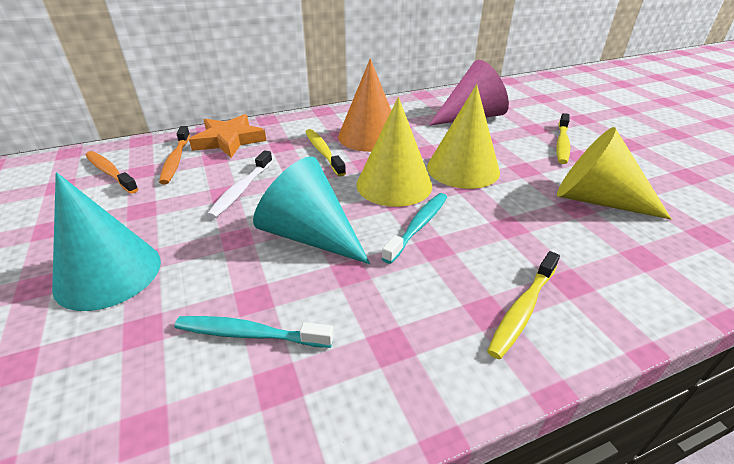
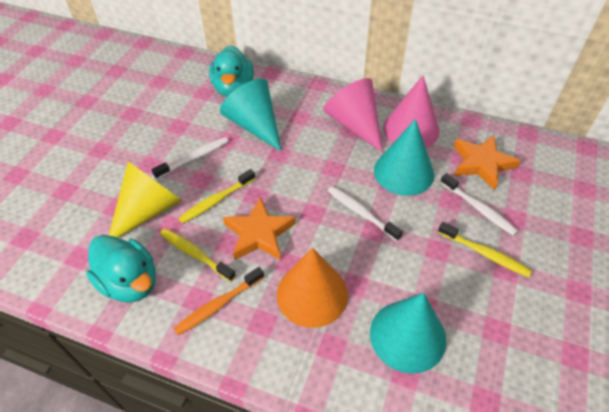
orange star: 1 -> 2
orange toothbrush: 2 -> 1
pink cone: 1 -> 2
turquoise cone: 2 -> 3
turquoise duck: 0 -> 2
turquoise toothbrush: 2 -> 0
white toothbrush: 1 -> 3
yellow cone: 3 -> 1

